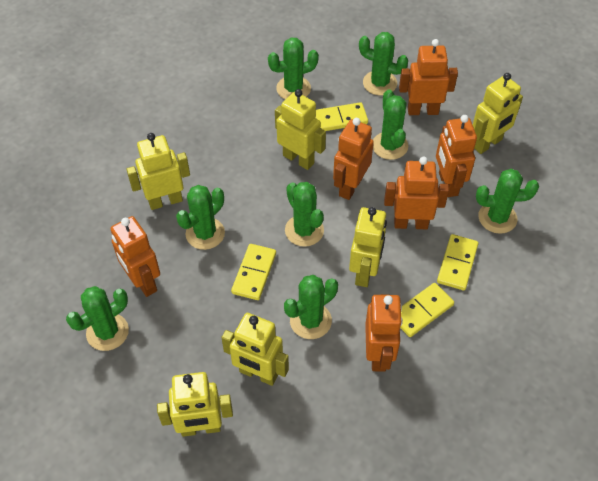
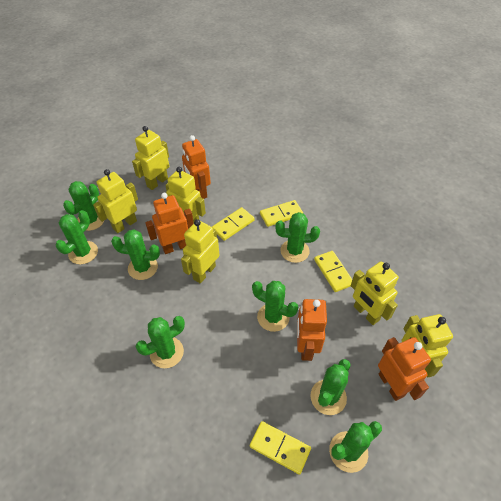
orange robot: 6 -> 4

